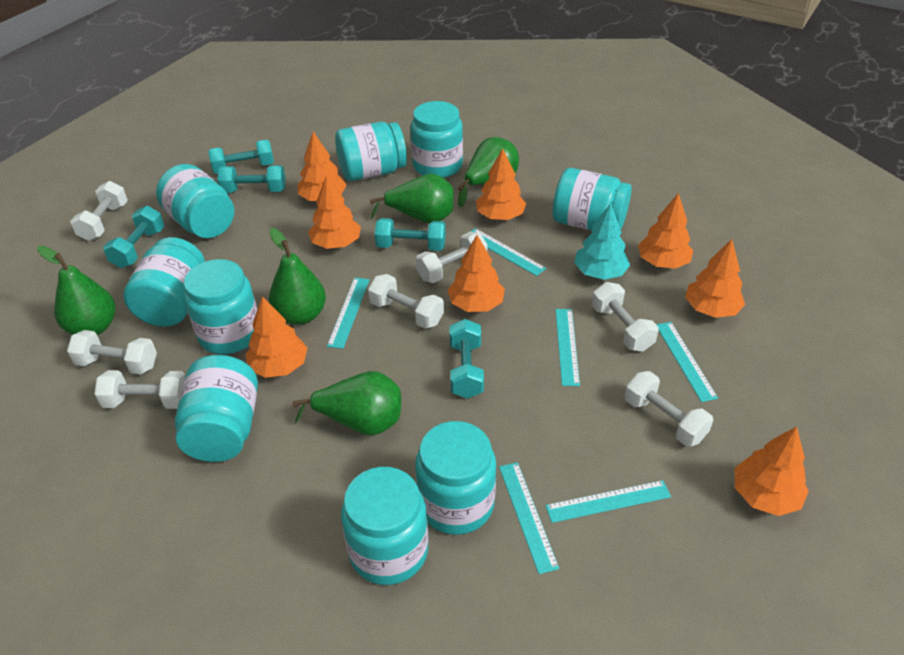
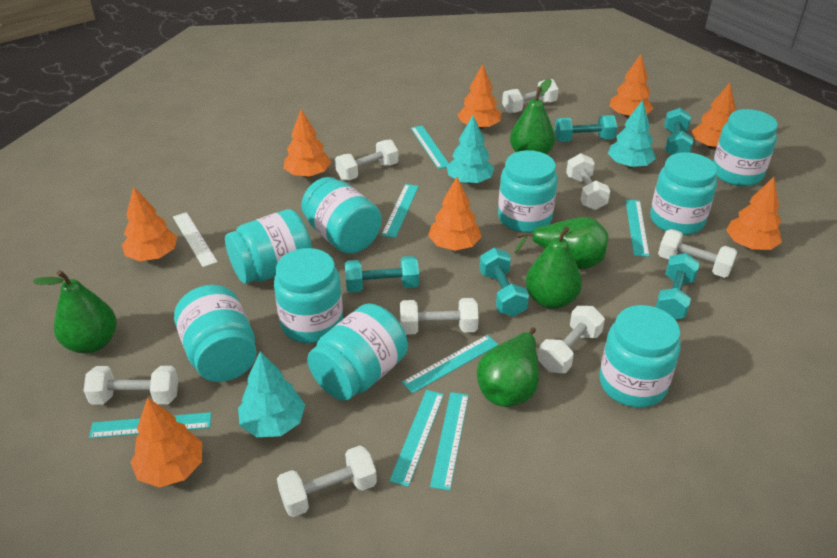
turquoise ruler: 6 -> 7
turquoise tree: 1 -> 3
white dumbbell: 7 -> 8
white ruler: 0 -> 1

